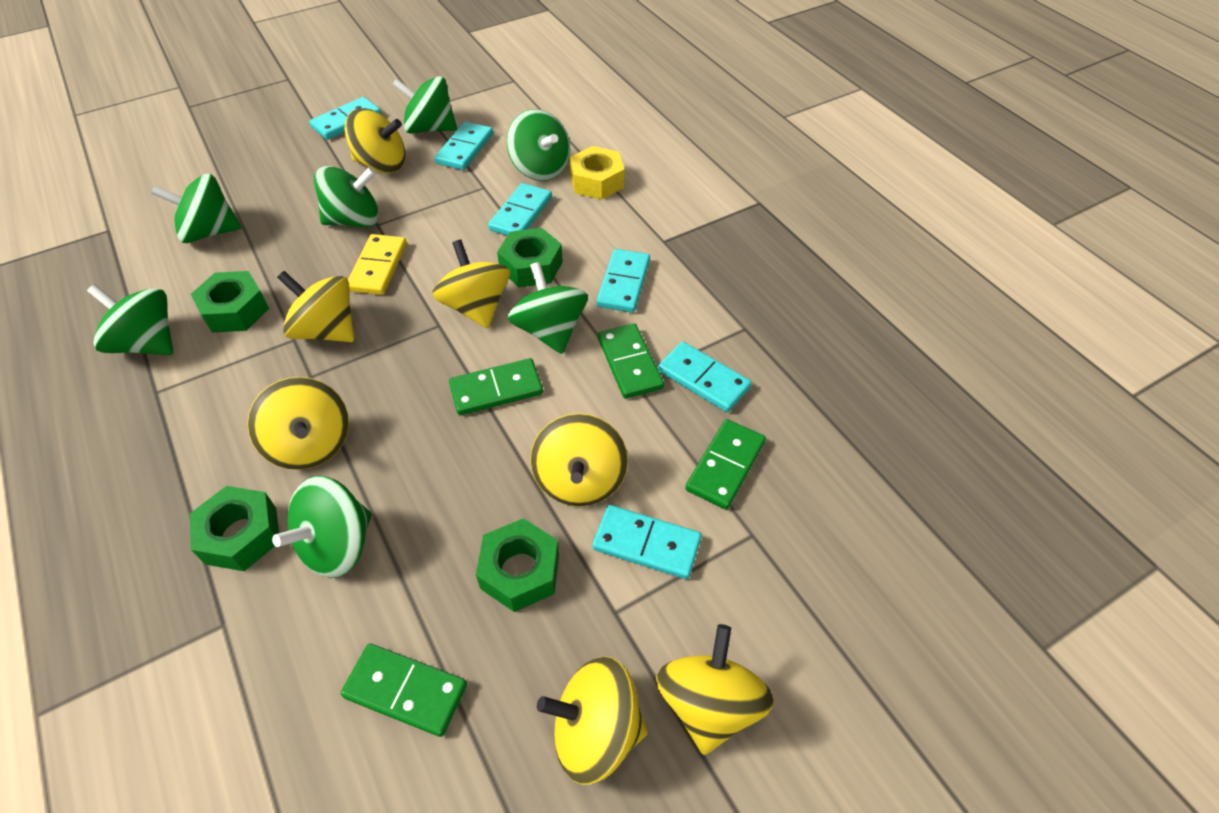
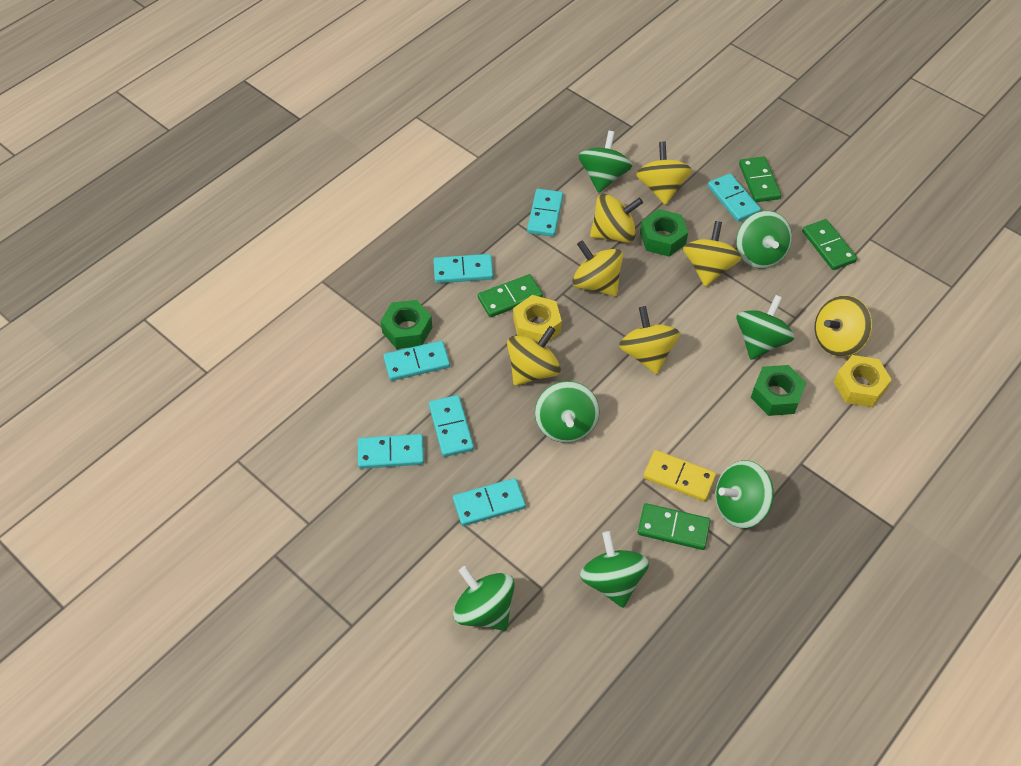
green nut: 4 -> 3
turquoise domino: 6 -> 7
yellow nut: 1 -> 2

